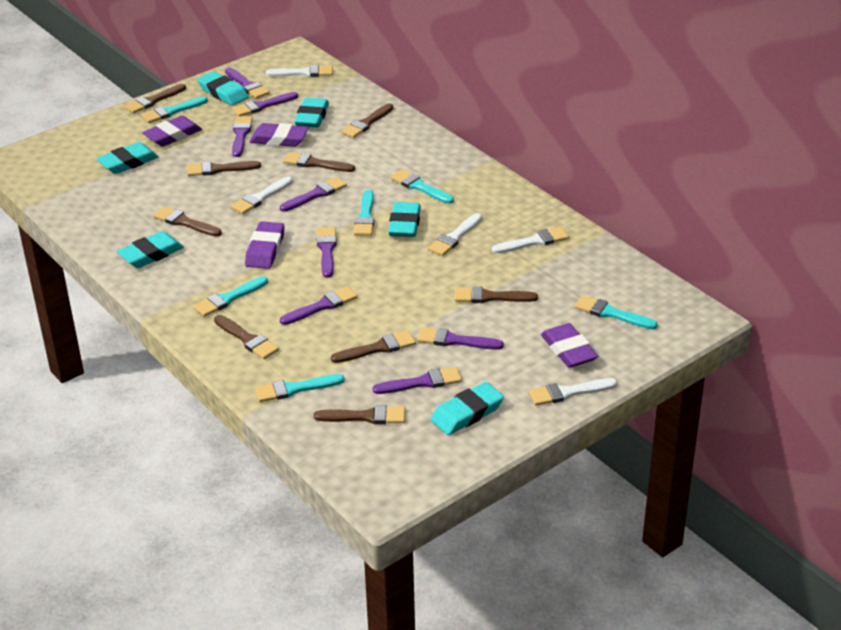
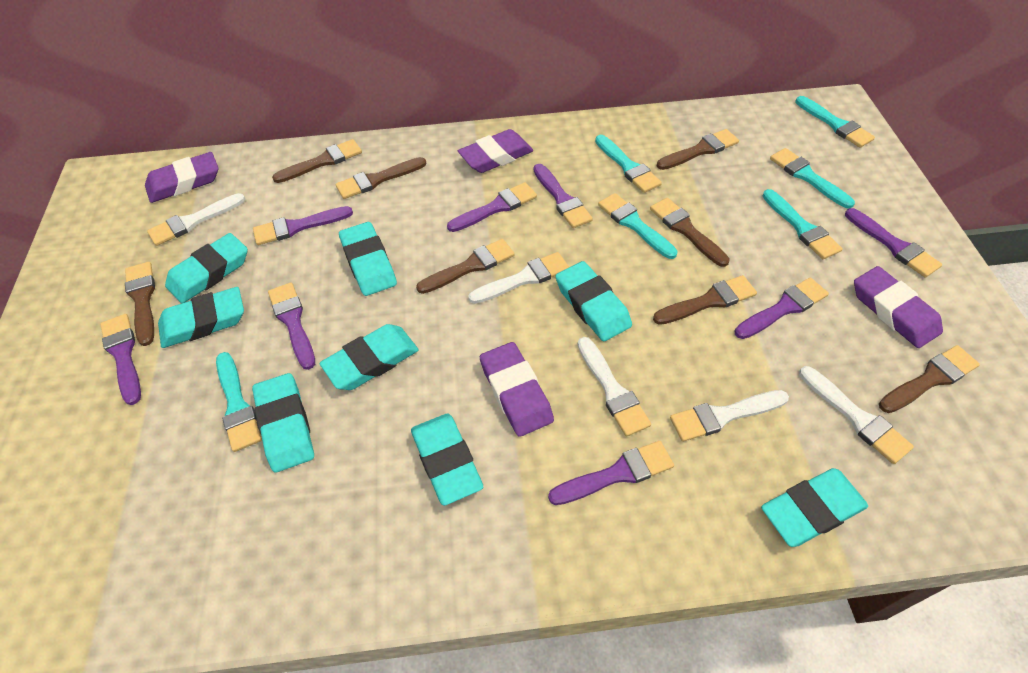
brown brush: 9 -> 8
turquoise eraser: 6 -> 8

